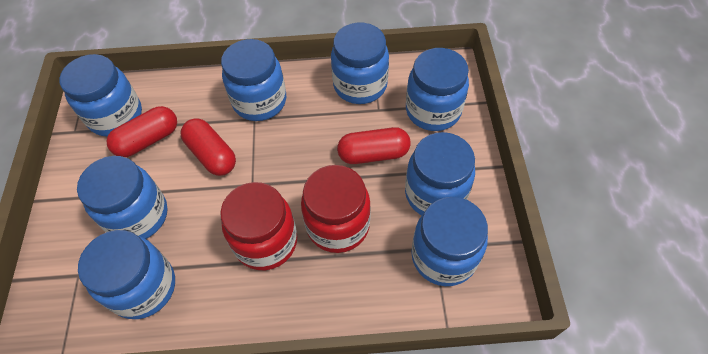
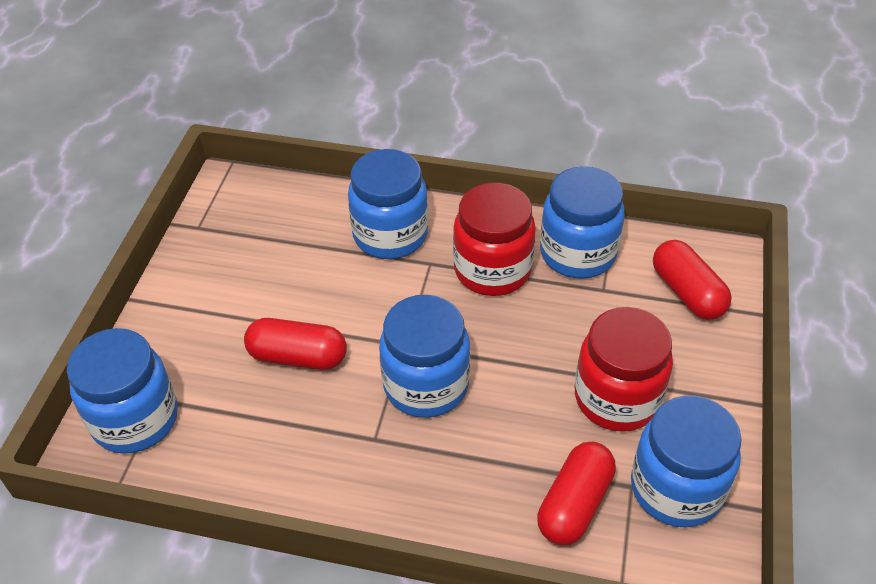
blue jar: 8 -> 5

